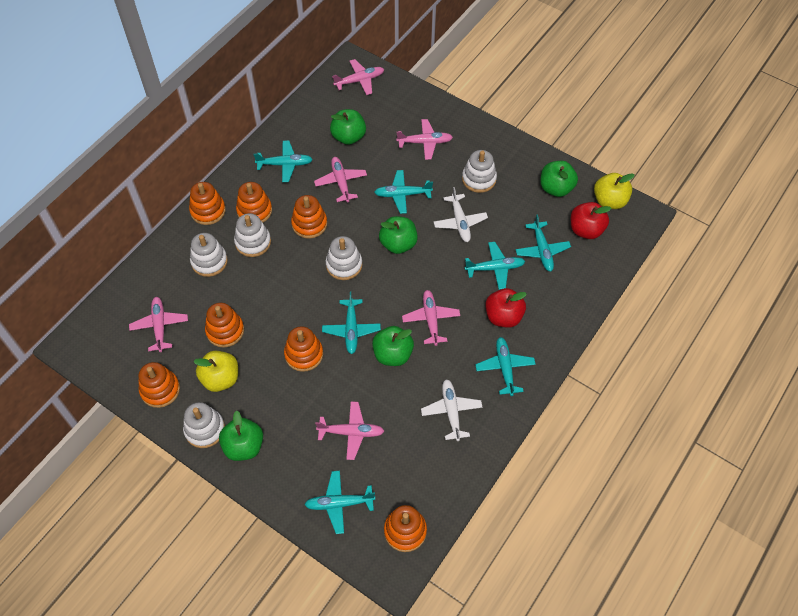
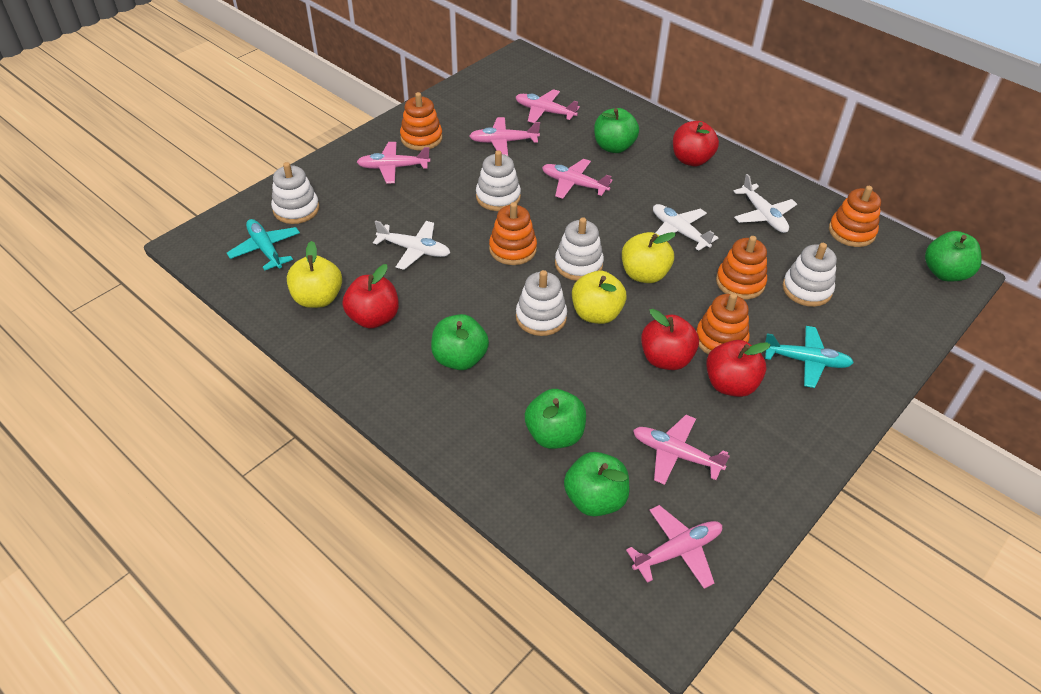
orange stacking toy: 7 -> 5
red apple: 2 -> 4
turquoise plane: 7 -> 2
white plane: 2 -> 3
yellow apple: 2 -> 3

